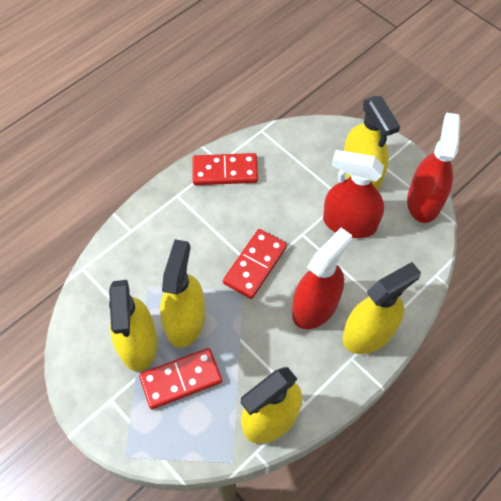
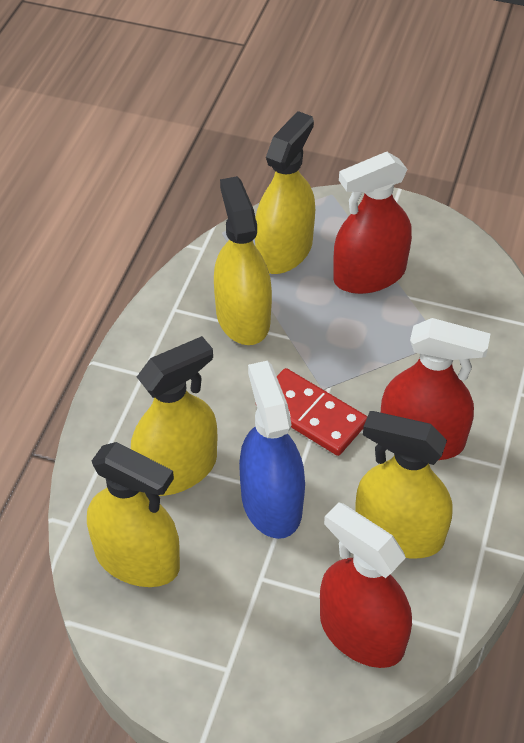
blue spray bottle: 0 -> 1
red domino: 3 -> 1

